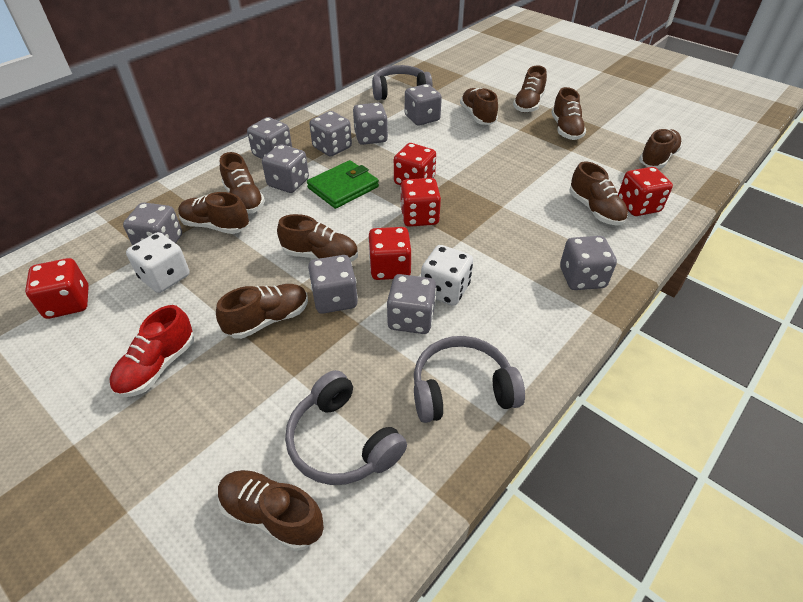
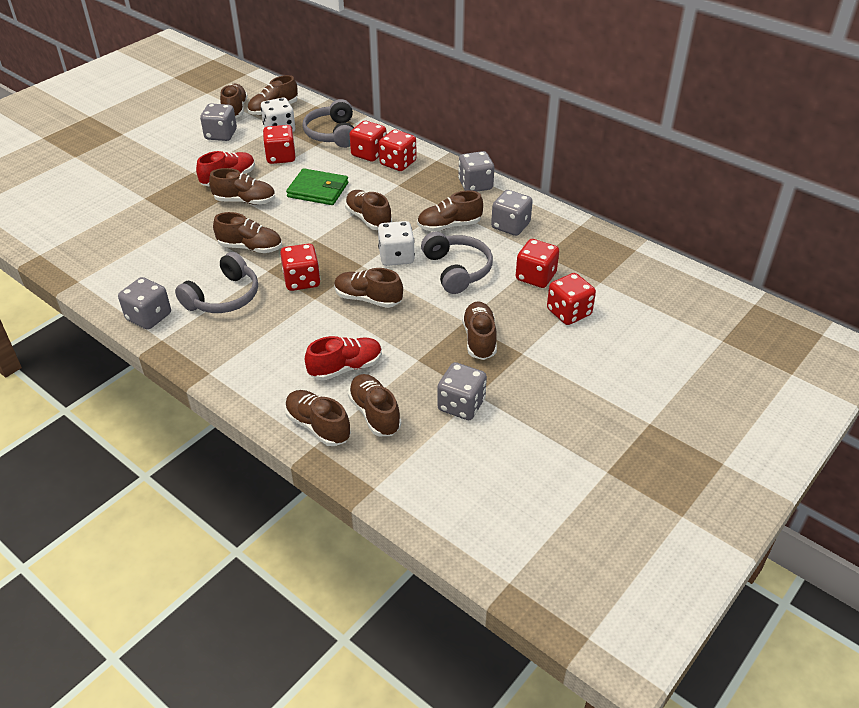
grey dice: 9 -> 5
red dice: 5 -> 6
red shoe: 1 -> 2

